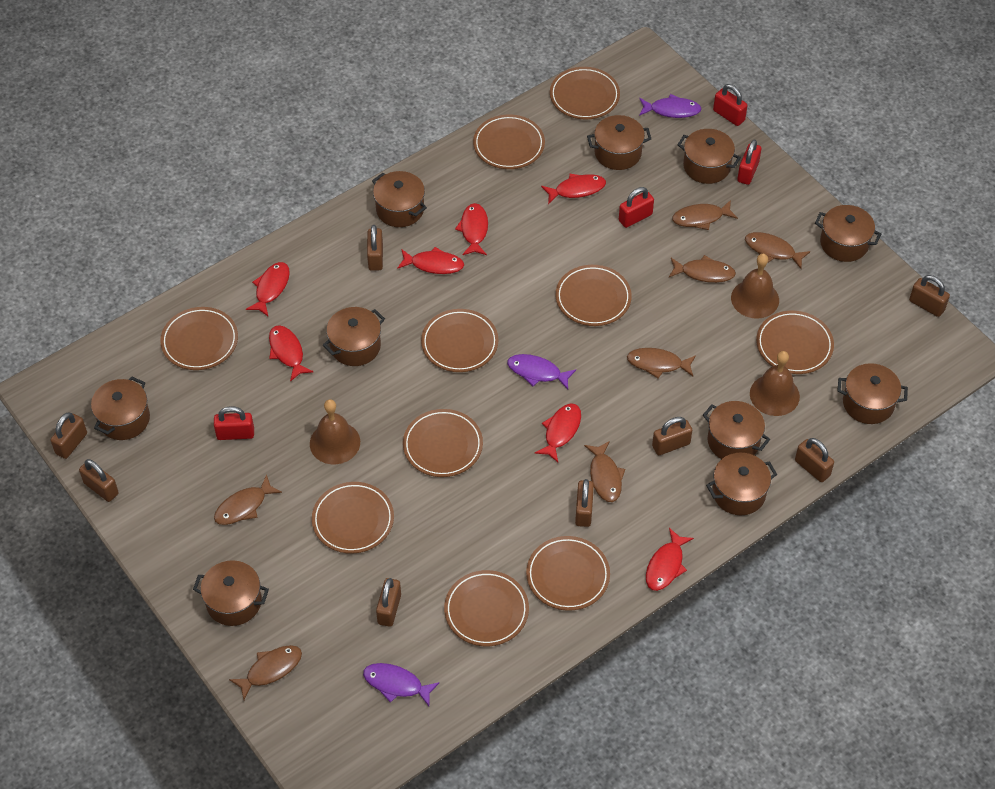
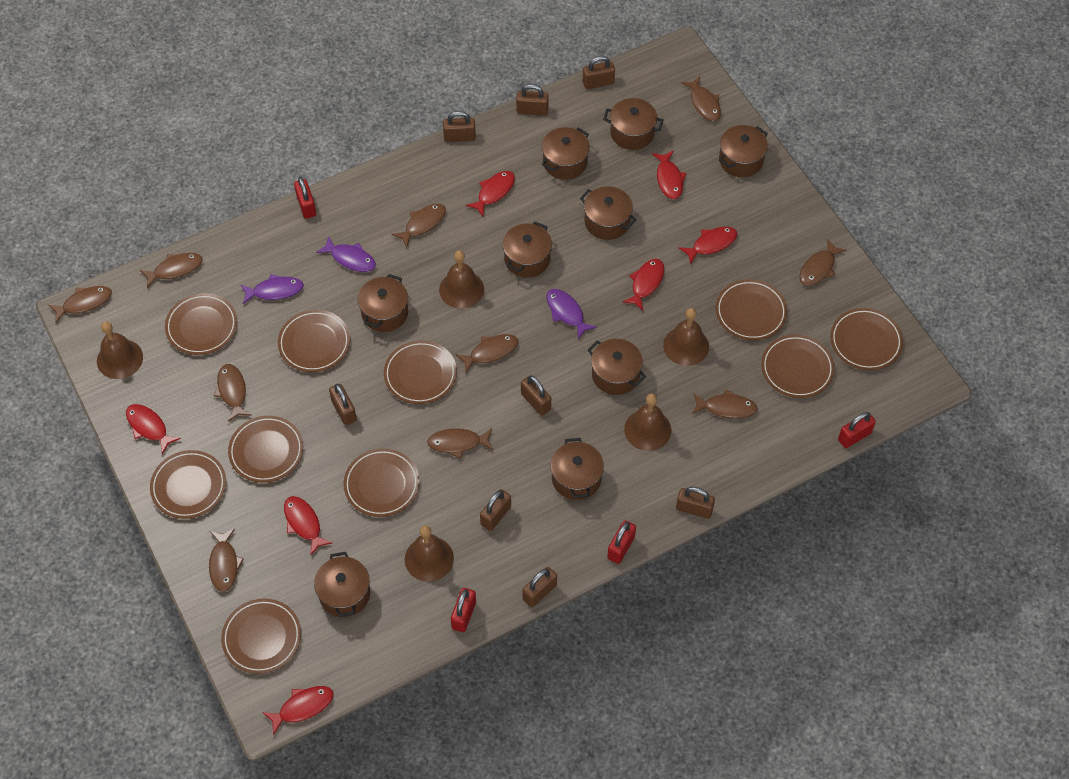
brown bell: 3 -> 5
brown fish: 7 -> 10
brown pot: 10 -> 9

